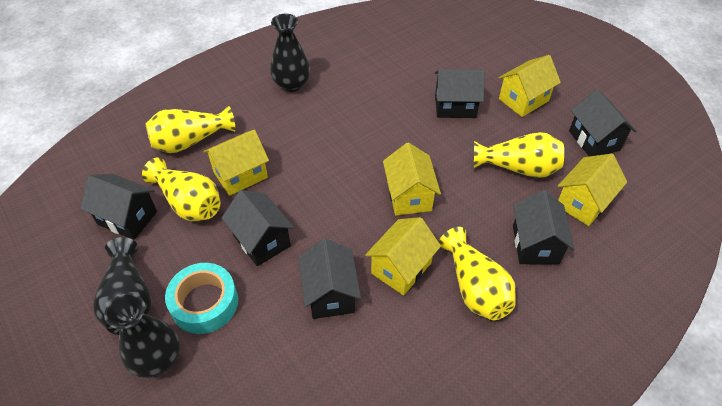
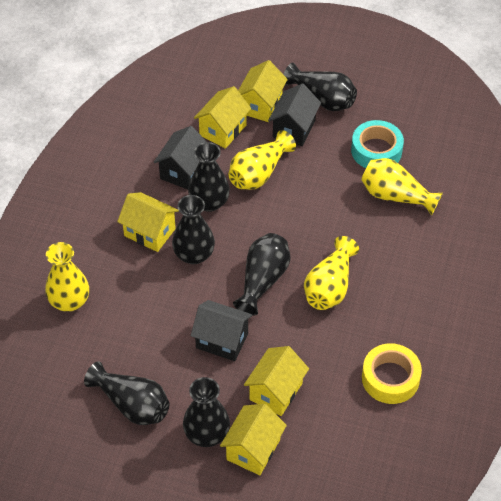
black house: 6 -> 3
black vase: 3 -> 6
yellow tape: 0 -> 1

